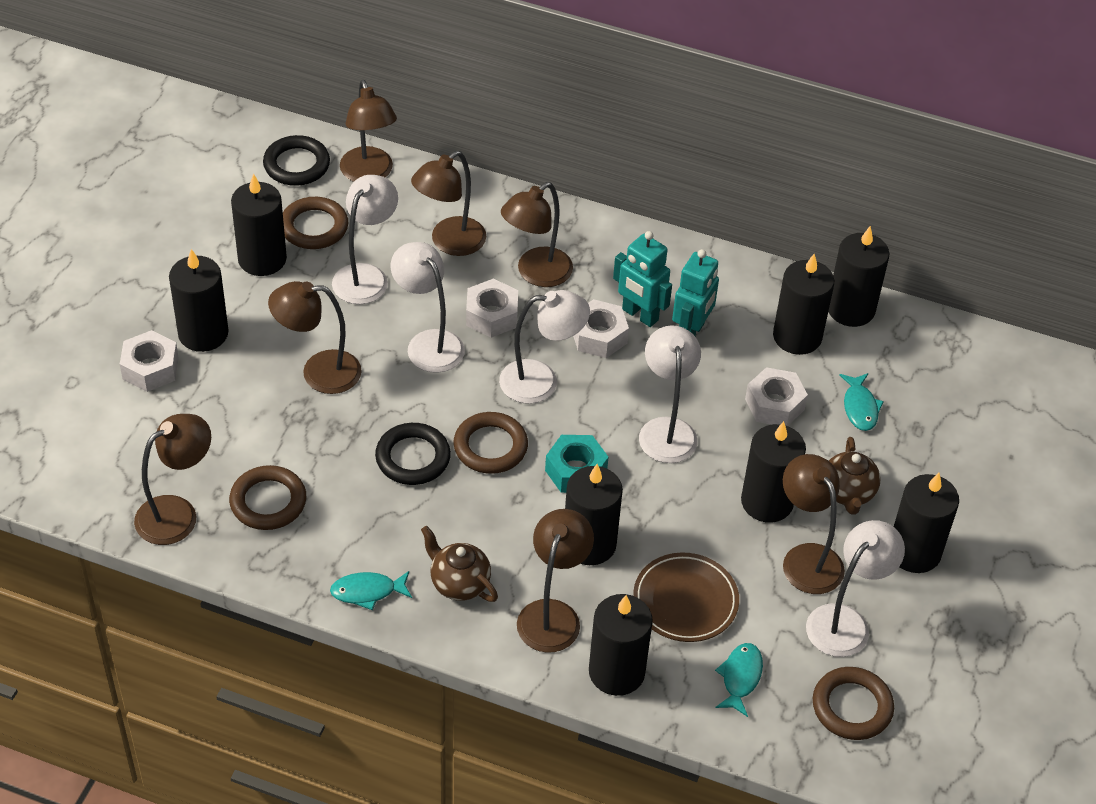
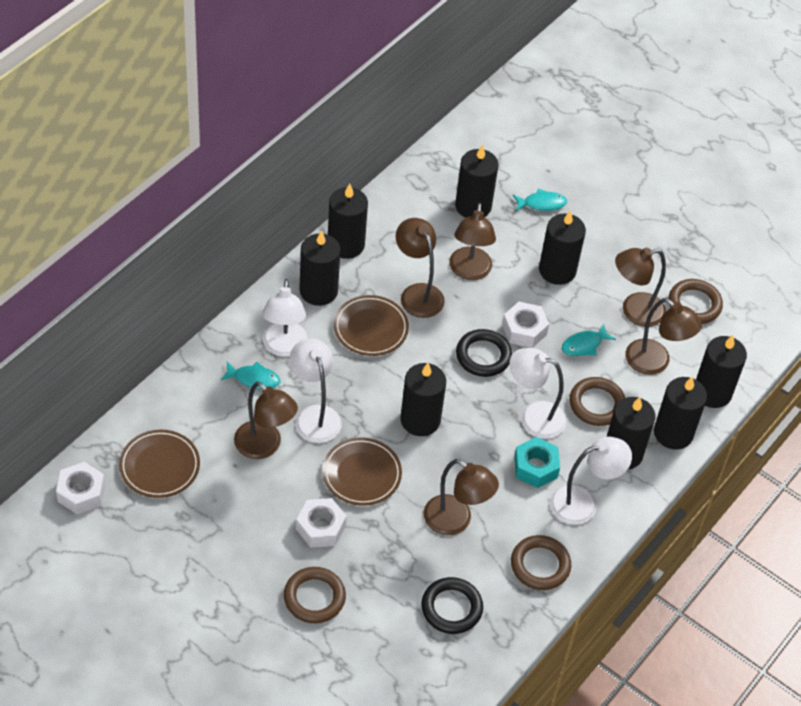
brown lamp: 7 -> 6
brown plate: 1 -> 3
brown teapot: 2 -> 0
turquoise robot: 2 -> 0
white lamp: 5 -> 4
white nut: 4 -> 3

